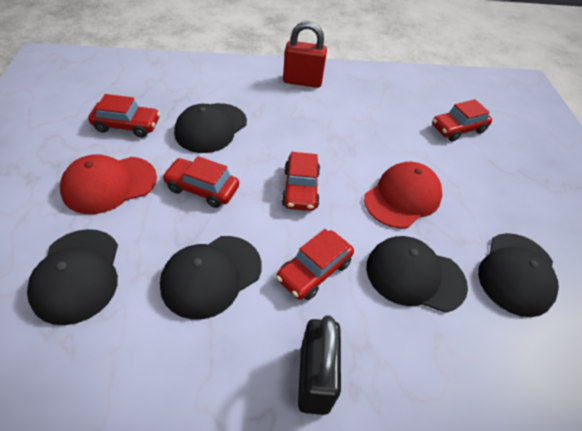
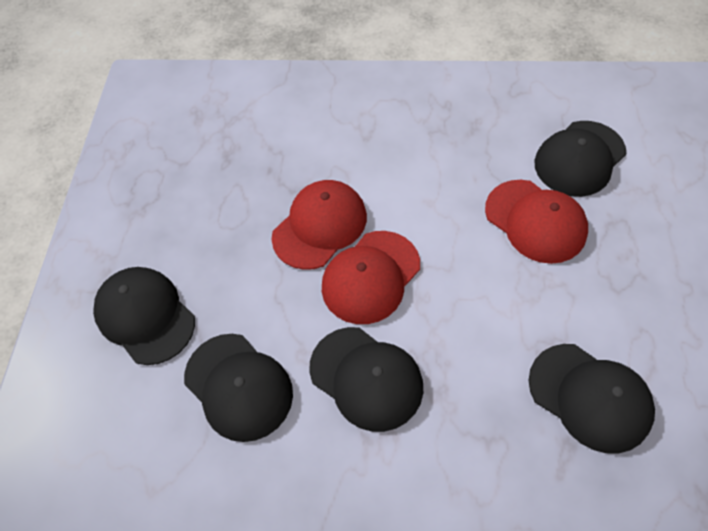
black padlock: 1 -> 0
red cap: 2 -> 3
red car: 5 -> 0
red padlock: 1 -> 0

